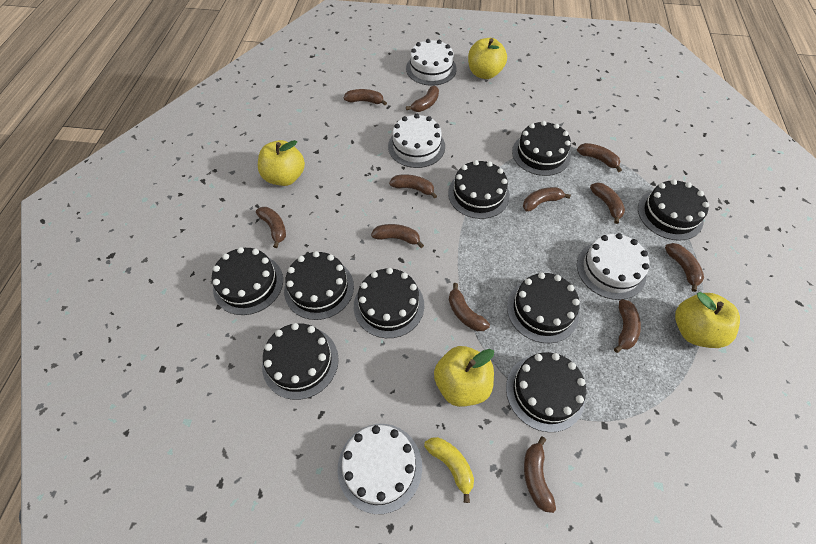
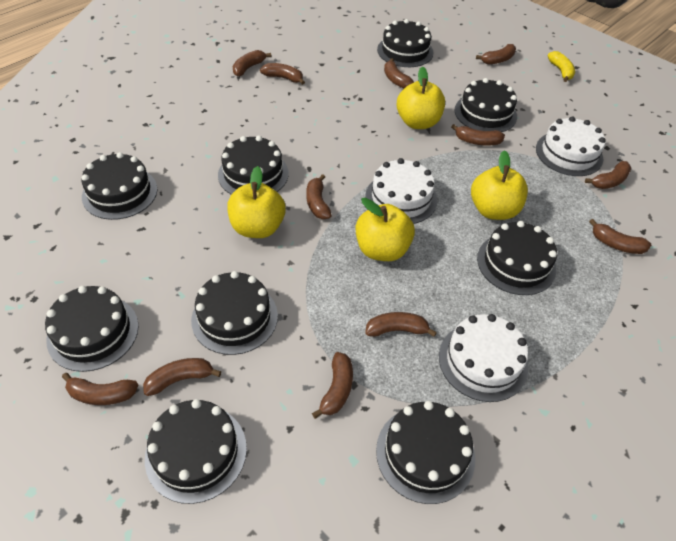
white cake: 4 -> 3

